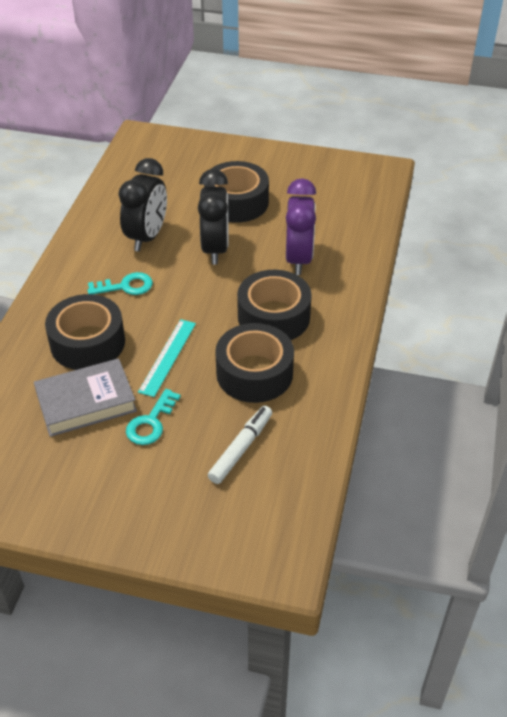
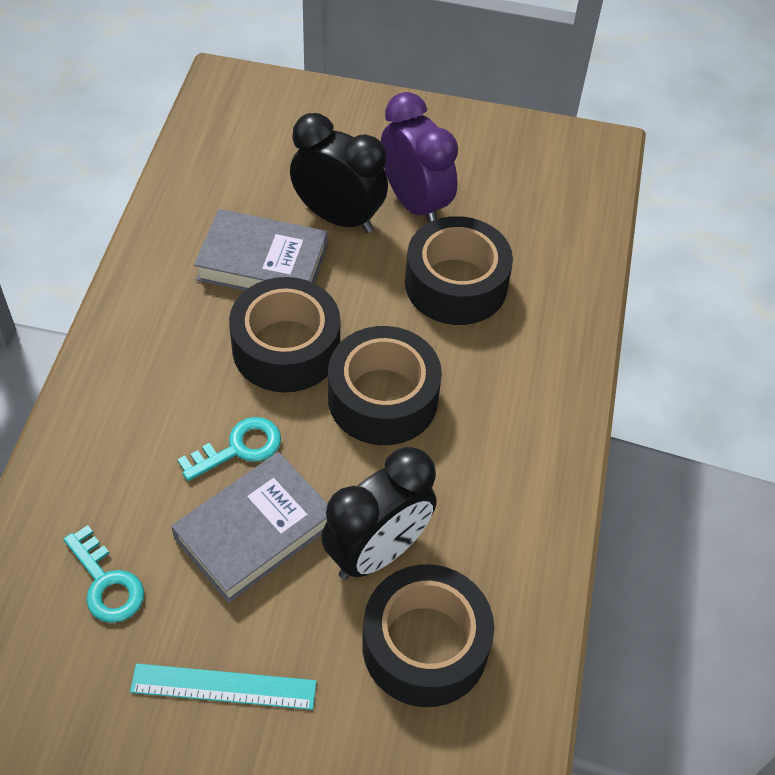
grey book: 1 -> 2
white marker: 1 -> 0

